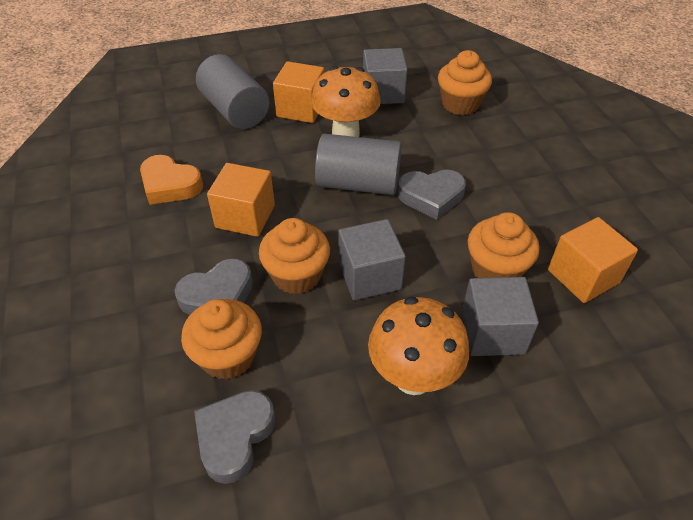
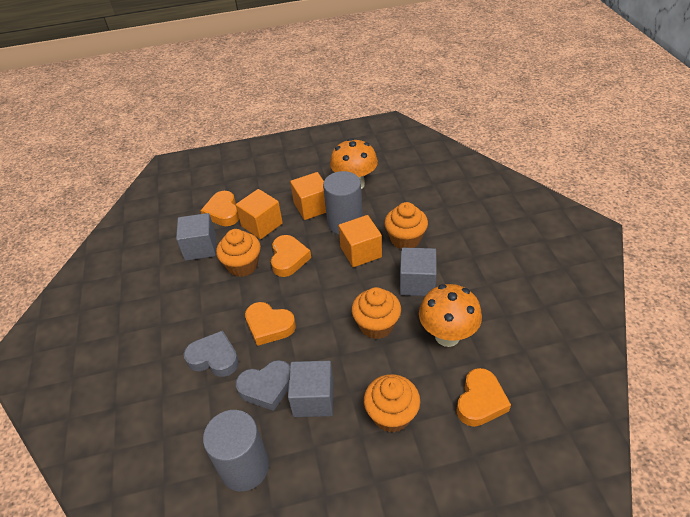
grey heart: 3 -> 2
orange heart: 1 -> 4

